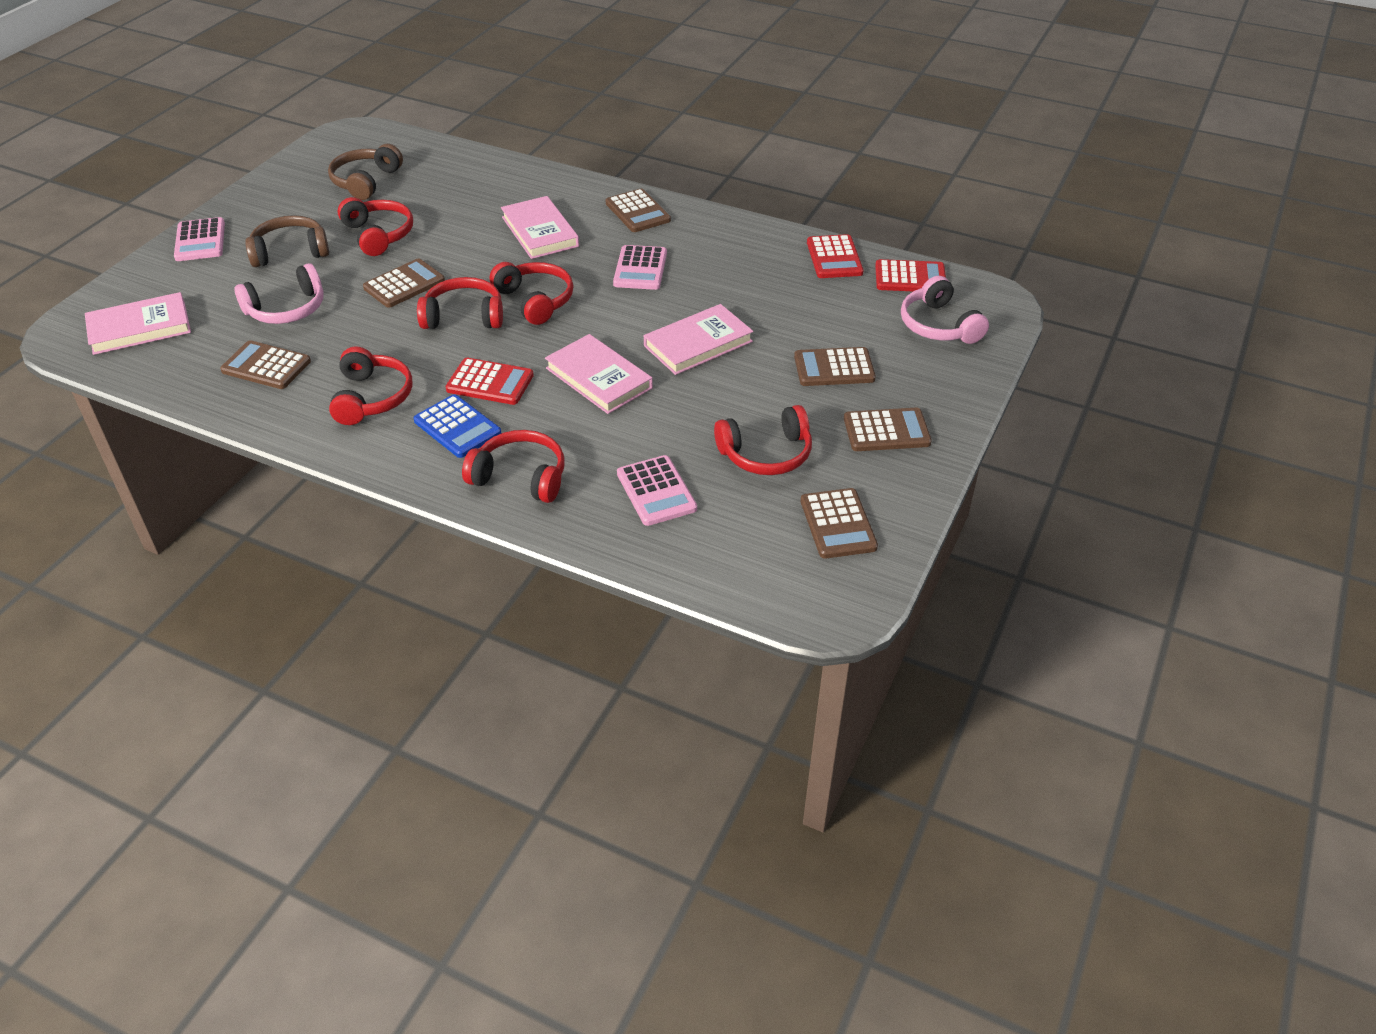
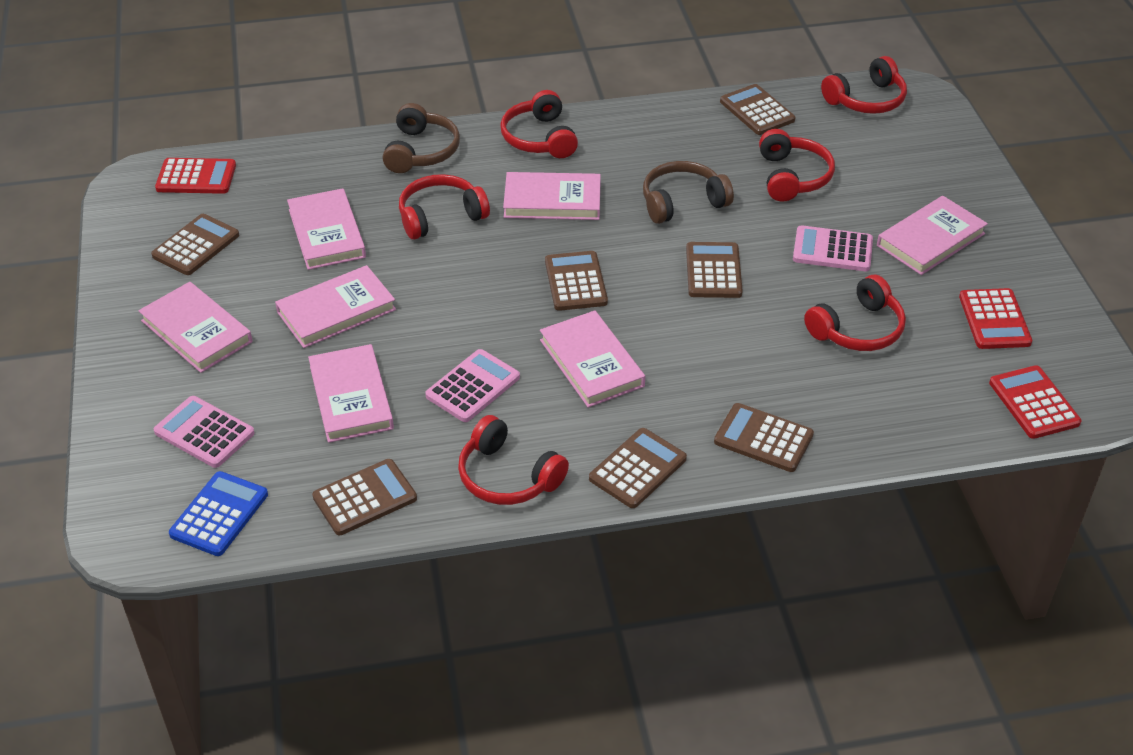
brown calculator: 6 -> 7
pink book: 4 -> 7
pink headphones: 2 -> 0

